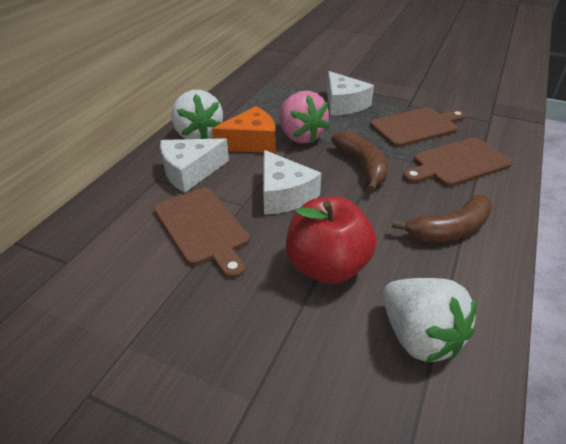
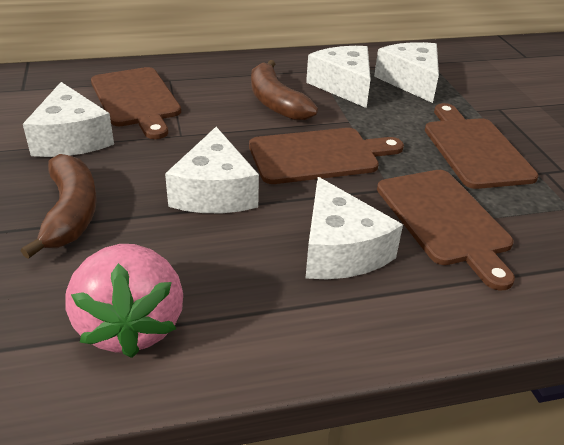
brown cutting board: 3 -> 4
orange cheese: 1 -> 0
red apple: 1 -> 0
white cheese: 3 -> 5
white strawberry: 2 -> 0

